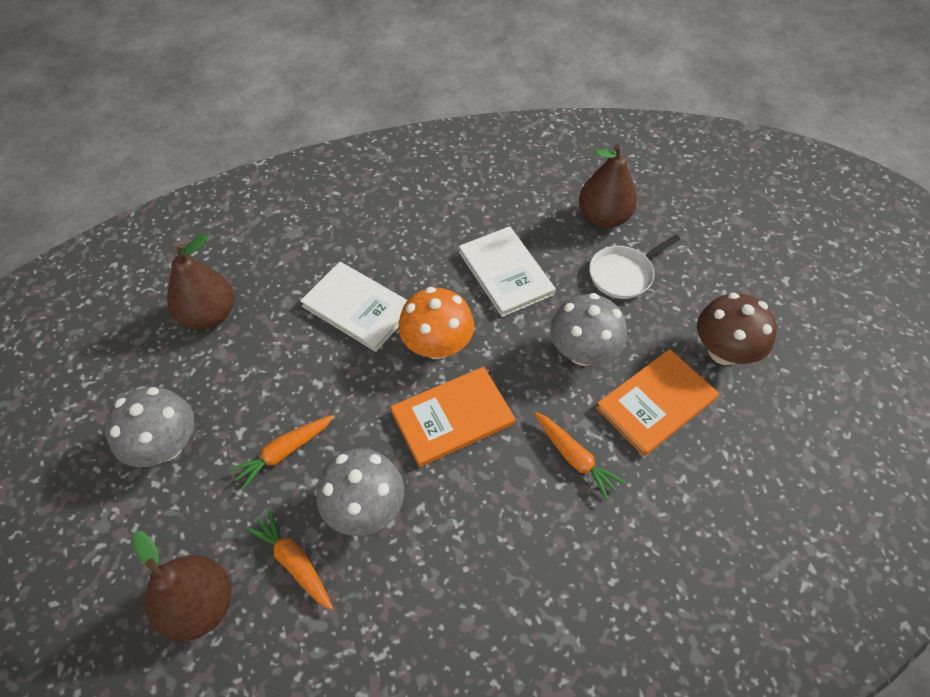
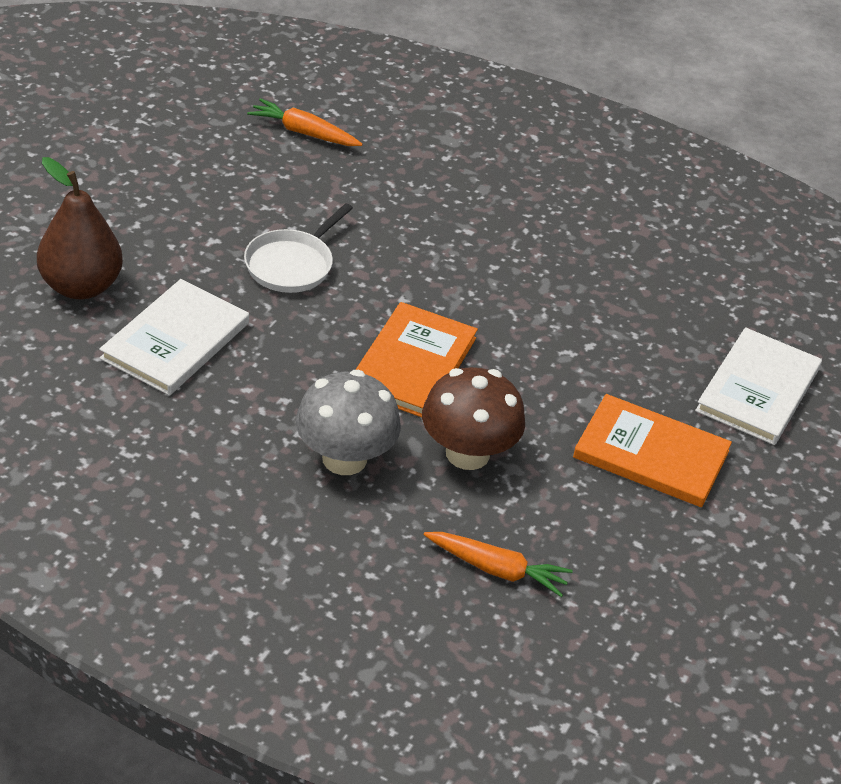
brown pear: 3 -> 1
grey mushroom: 3 -> 1
orange carrot: 3 -> 2
orange mushroom: 1 -> 0

